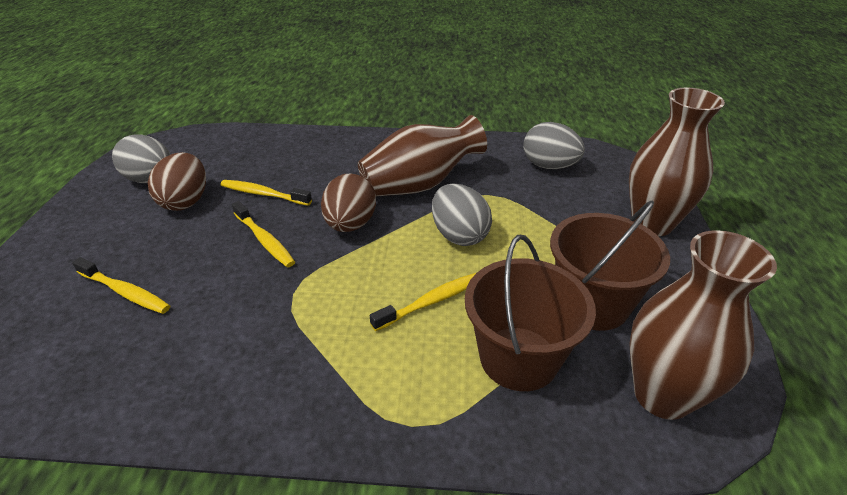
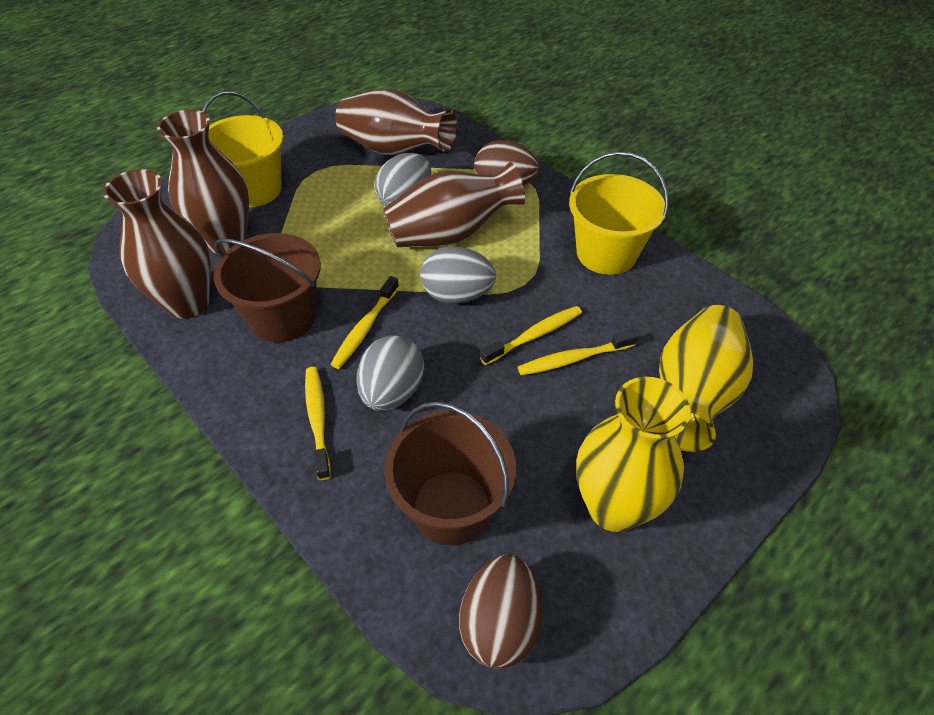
brown vase: 3 -> 4
yellow bucket: 0 -> 2
yellow vase: 0 -> 2

